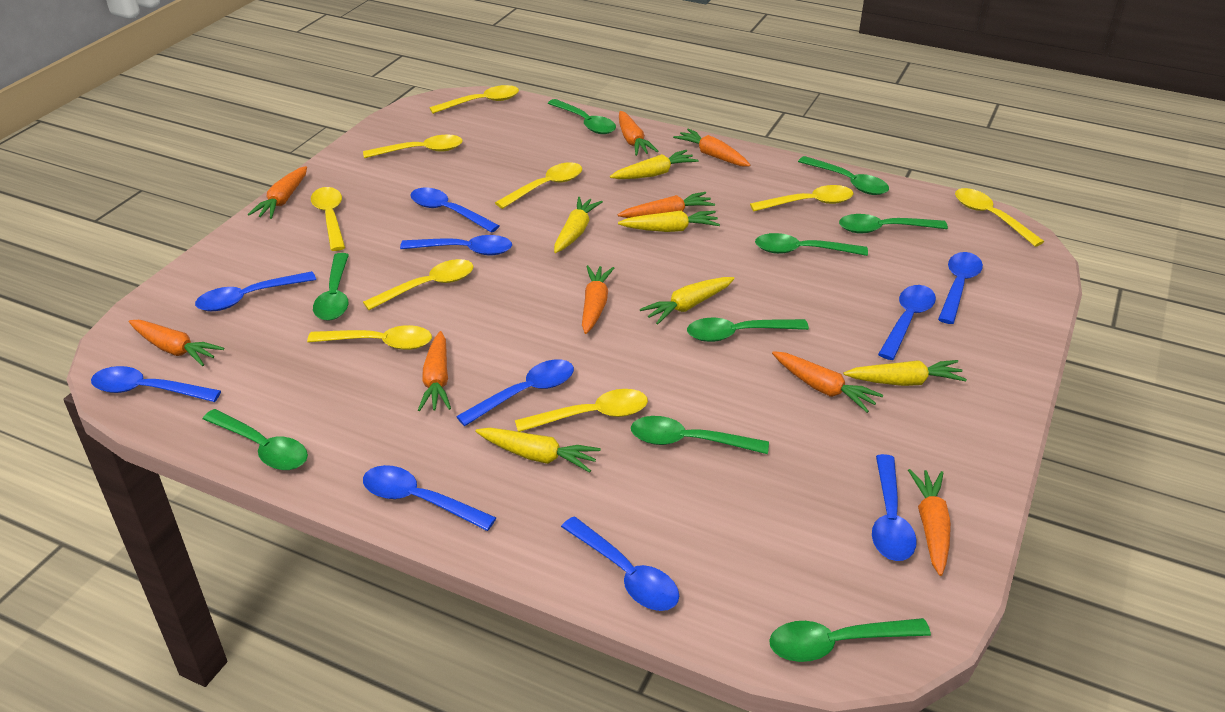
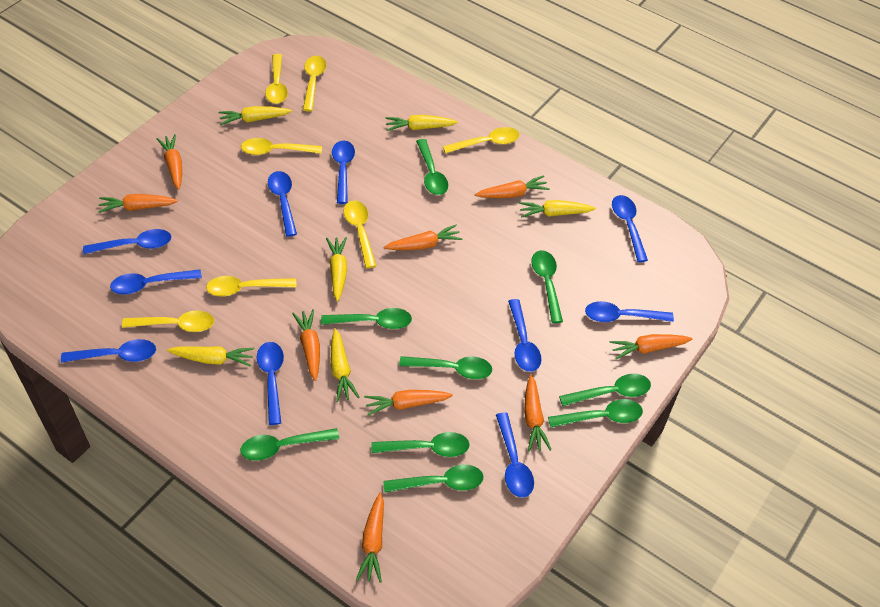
yellow spoon: 9 -> 7

